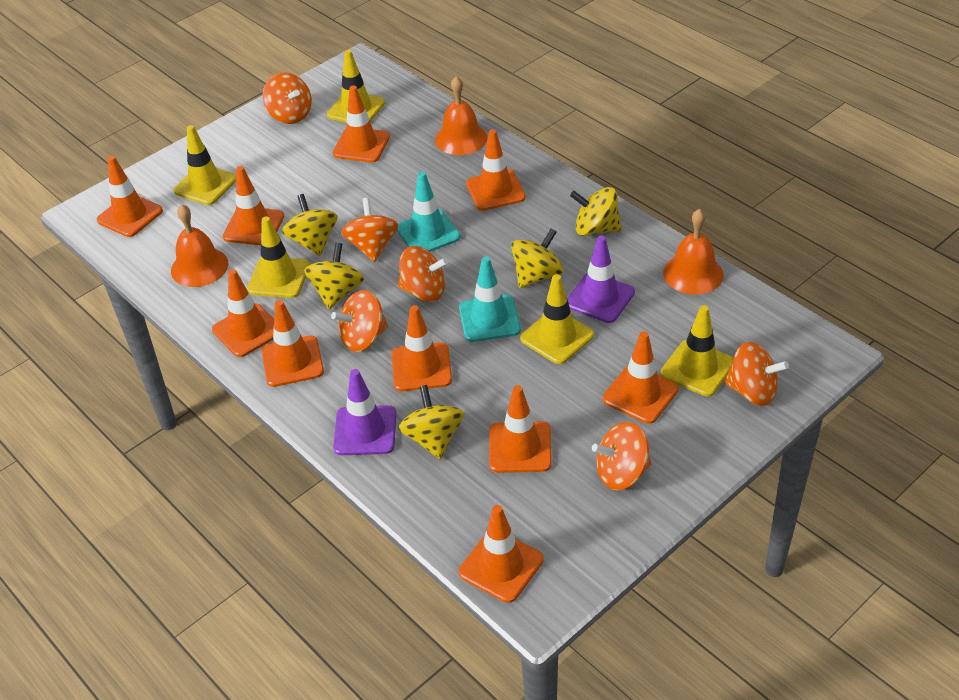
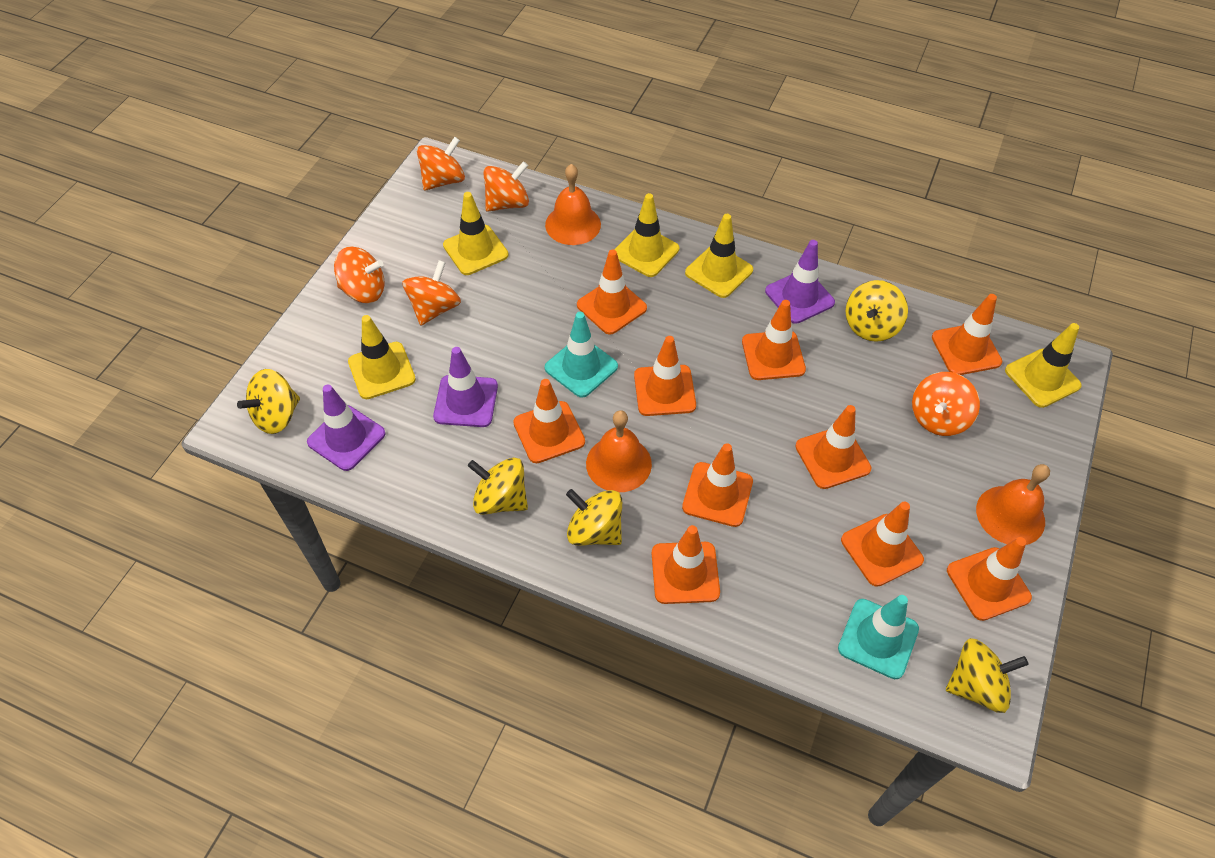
orange spinning top: 6 -> 5
purple traffic cone: 2 -> 3

